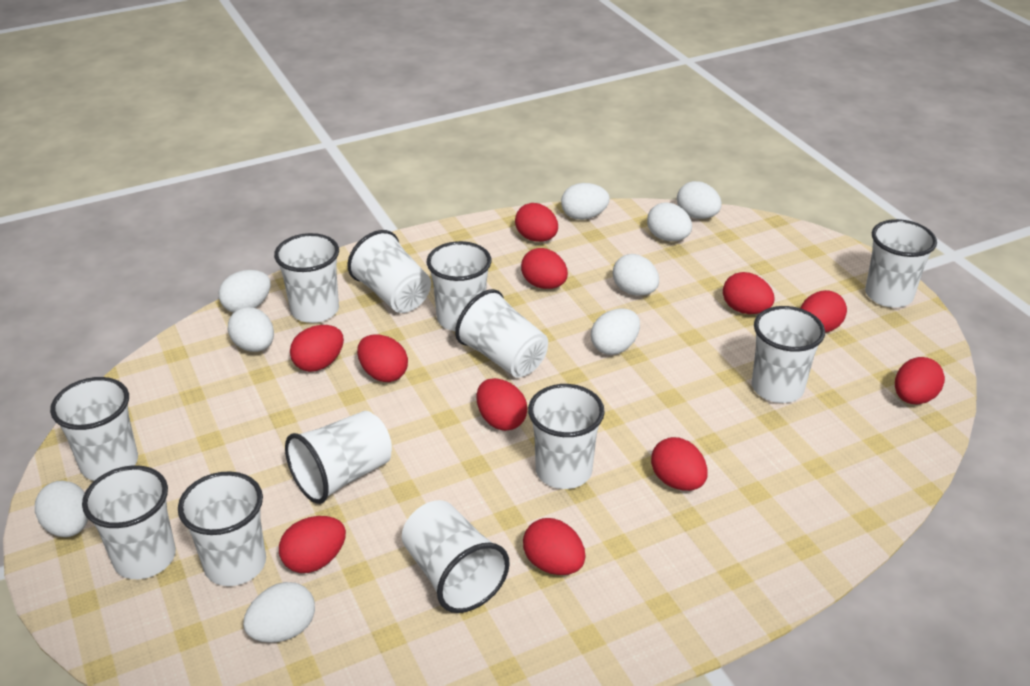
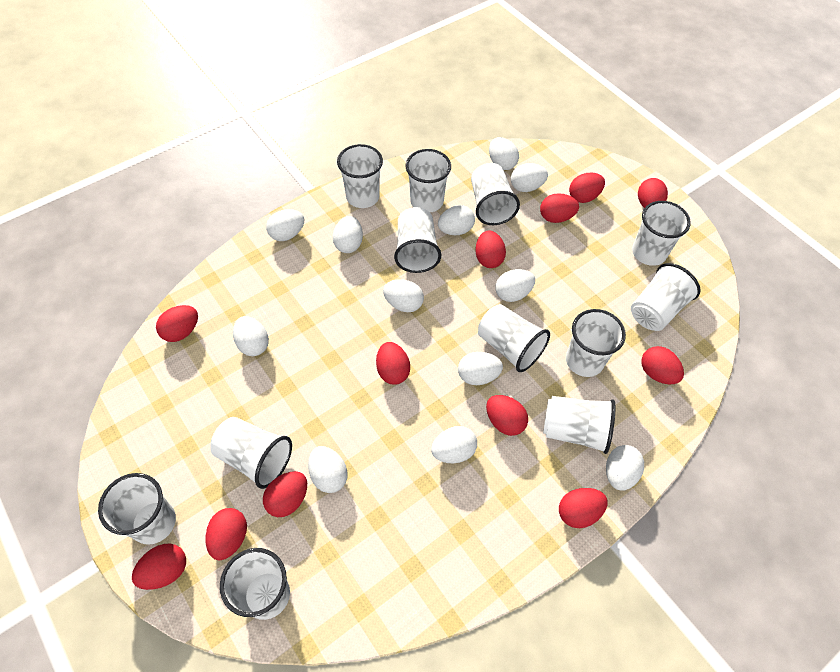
red egg: 11 -> 12
white egg: 9 -> 12

